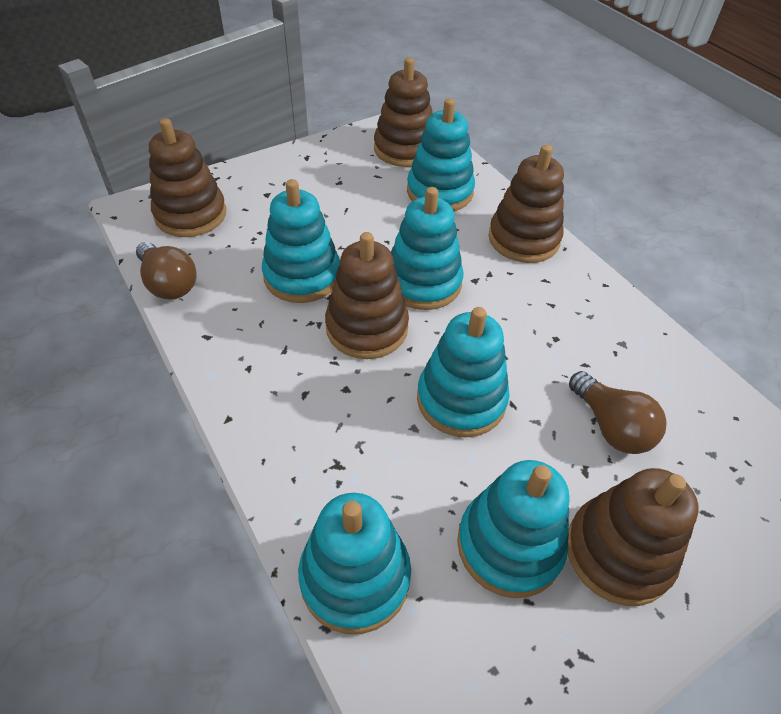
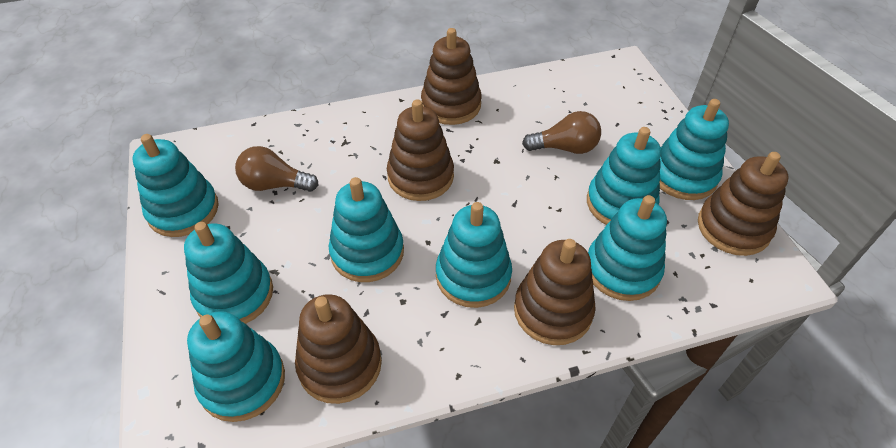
turquoise stacking toy: 6 -> 8

